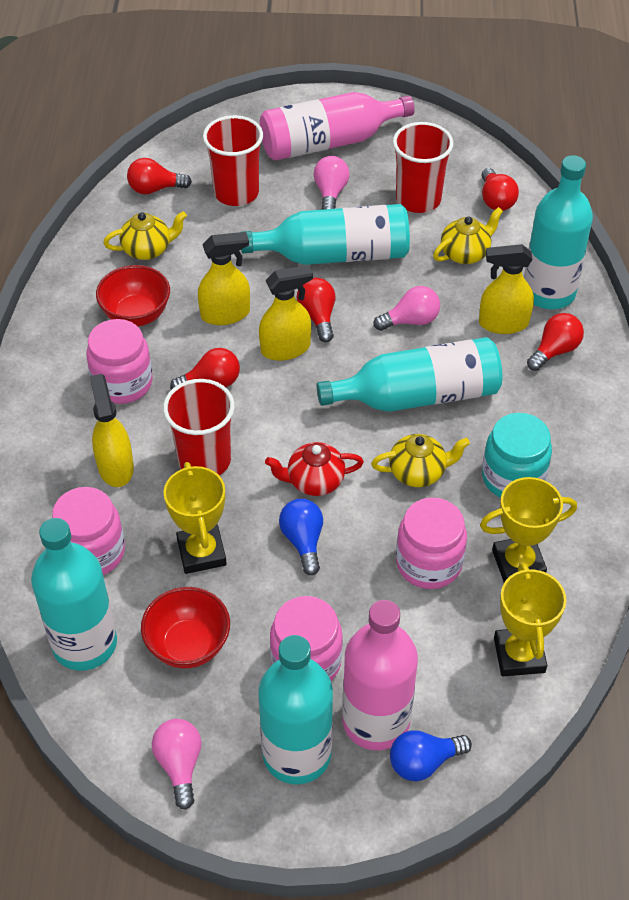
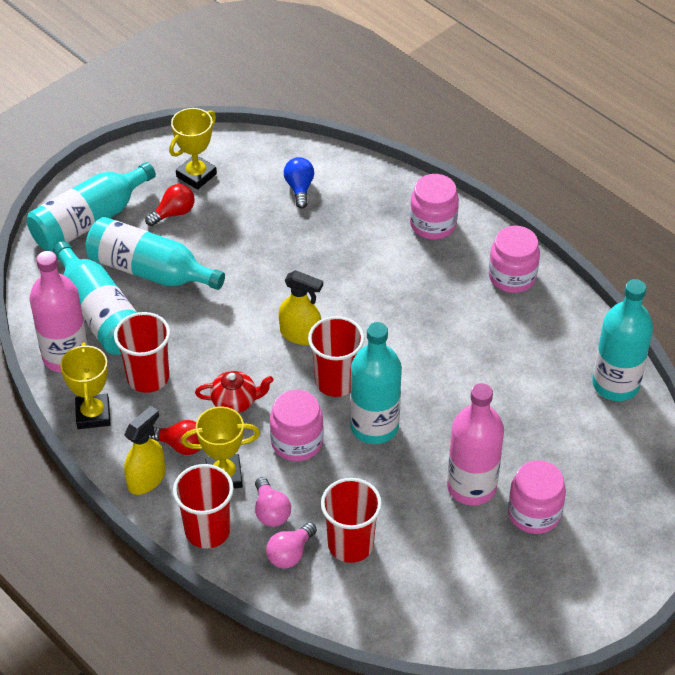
blue light bulb: 2 -> 1
pink light bulb: 3 -> 2
red bowl: 2 -> 0
red cup: 3 -> 4
red light bulb: 5 -> 2
turquoise jar: 1 -> 0
yellow spray bottle: 4 -> 2
yellow teapot: 3 -> 0

